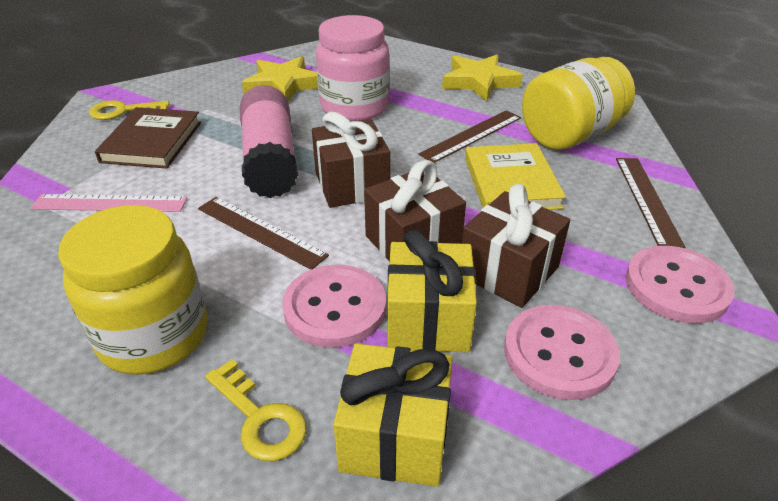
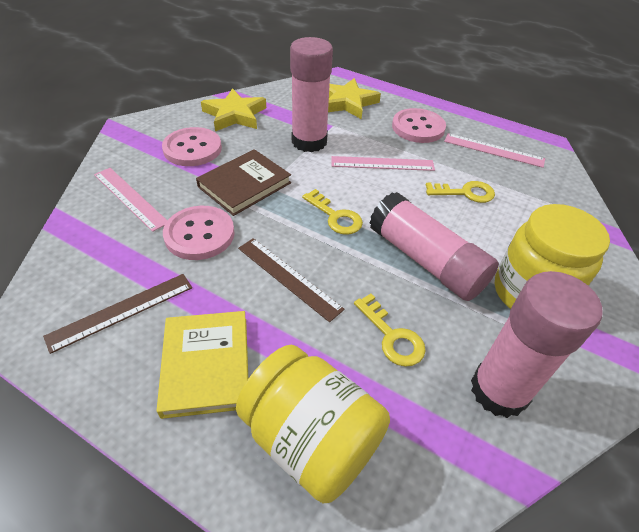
brown gift: 3 -> 0
brown ruler: 3 -> 2
pink glue stick: 1 -> 3
pink jar: 1 -> 0
pink ruler: 1 -> 3
yellow gift: 2 -> 0
yellow key: 2 -> 3

